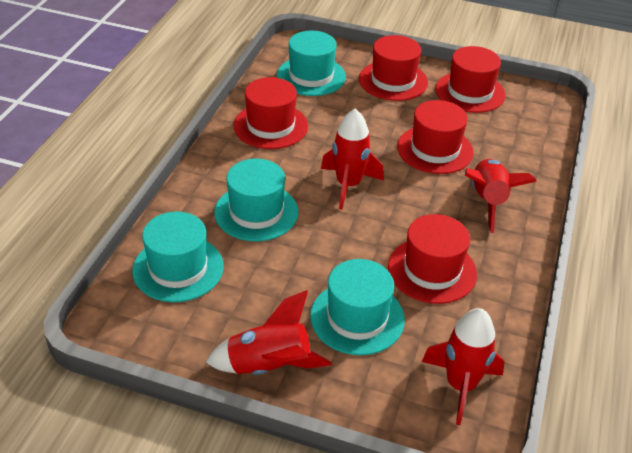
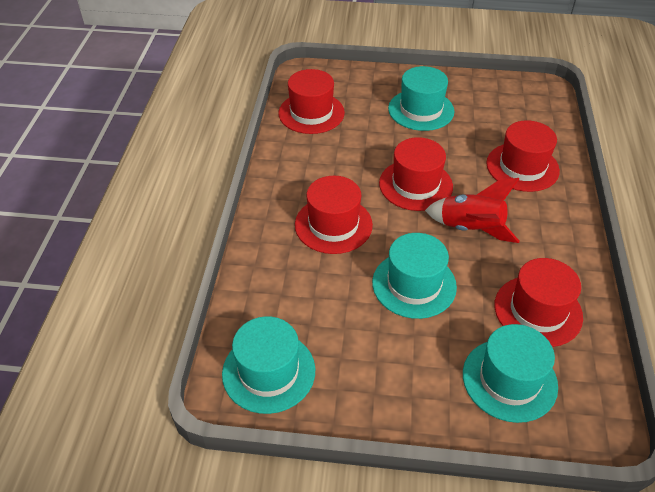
red rocket: 4 -> 1

